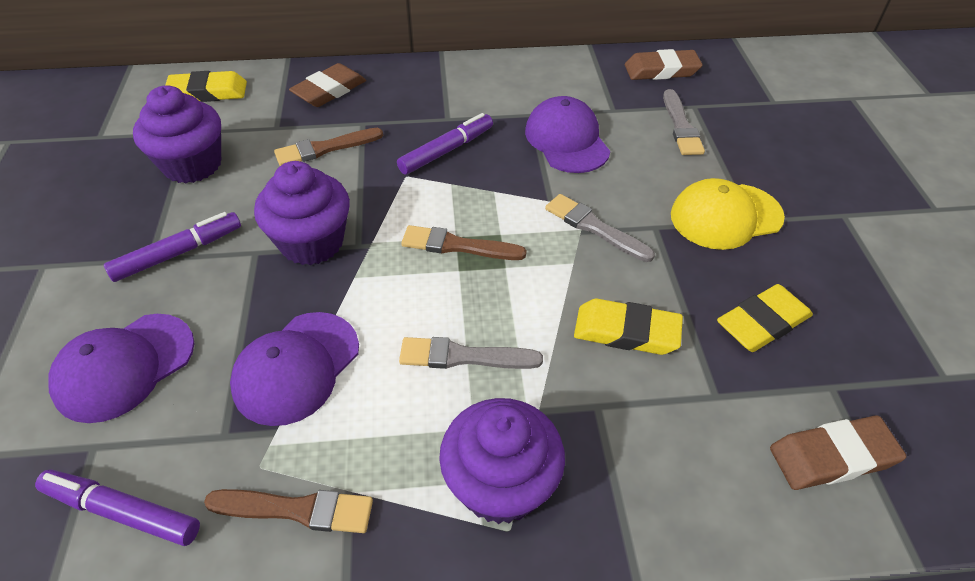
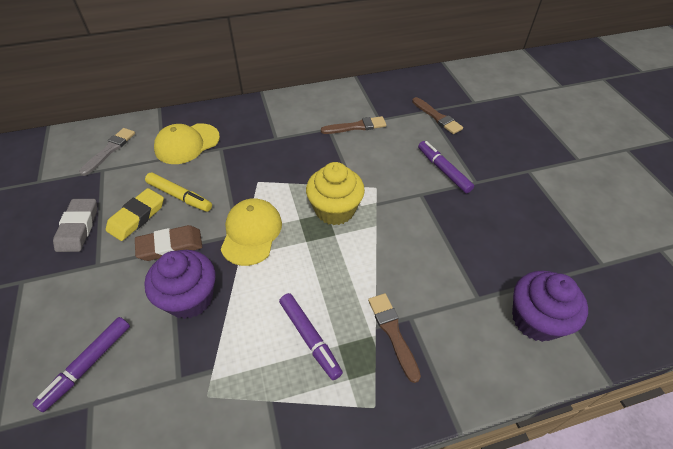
brown eraser: 3 -> 1
grey brush: 3 -> 1
grey eraser: 0 -> 1
purple cap: 3 -> 0
purple cupcake: 3 -> 2
yellow cap: 1 -> 2
yellow cupcake: 0 -> 1
yellow eraser: 3 -> 1
yellow marker: 0 -> 1

